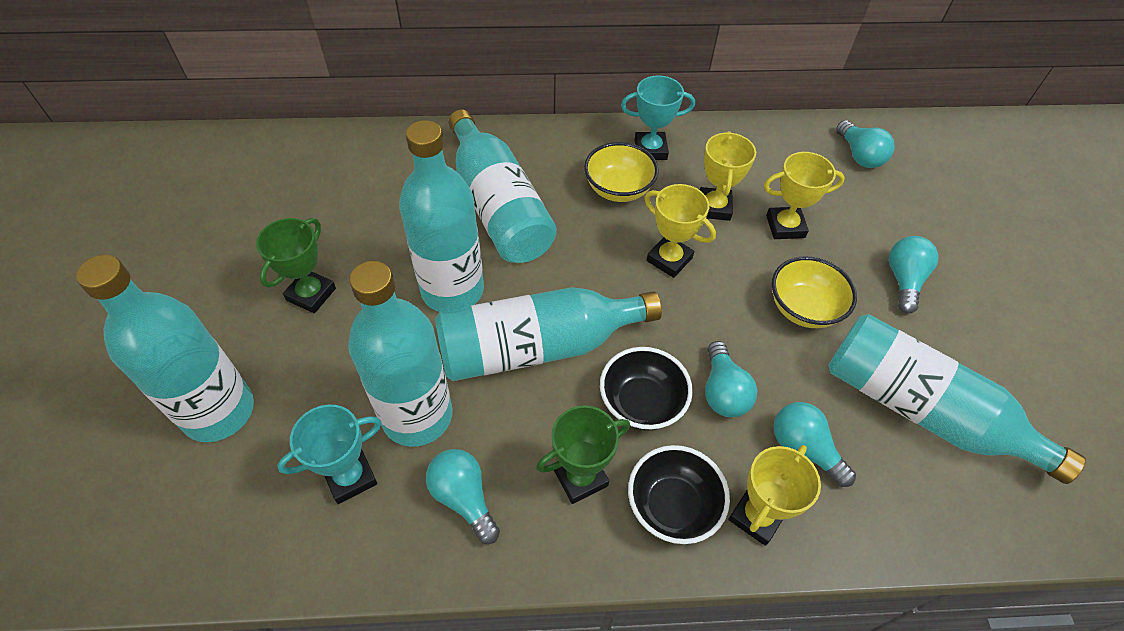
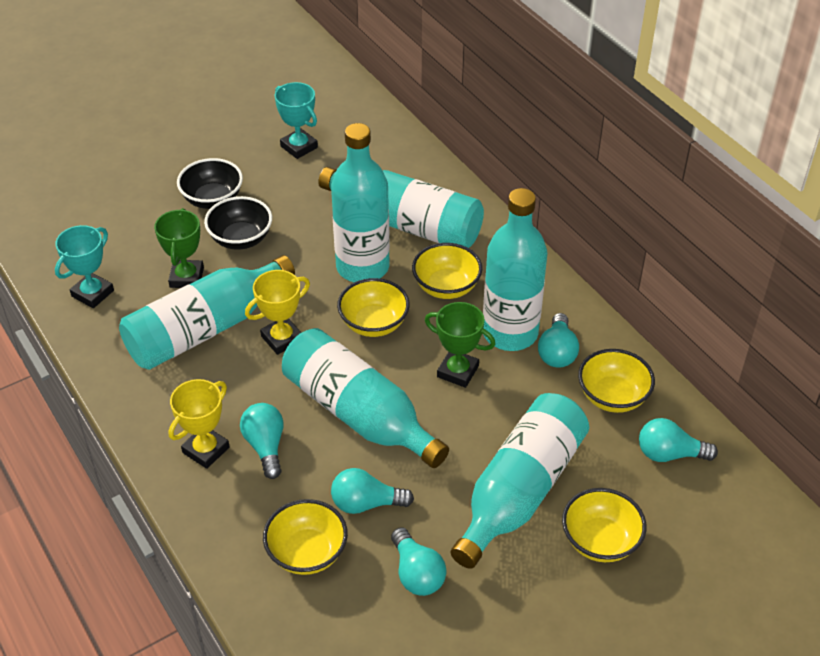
yellow bowl: 2 -> 5
yellow trophy: 4 -> 2

